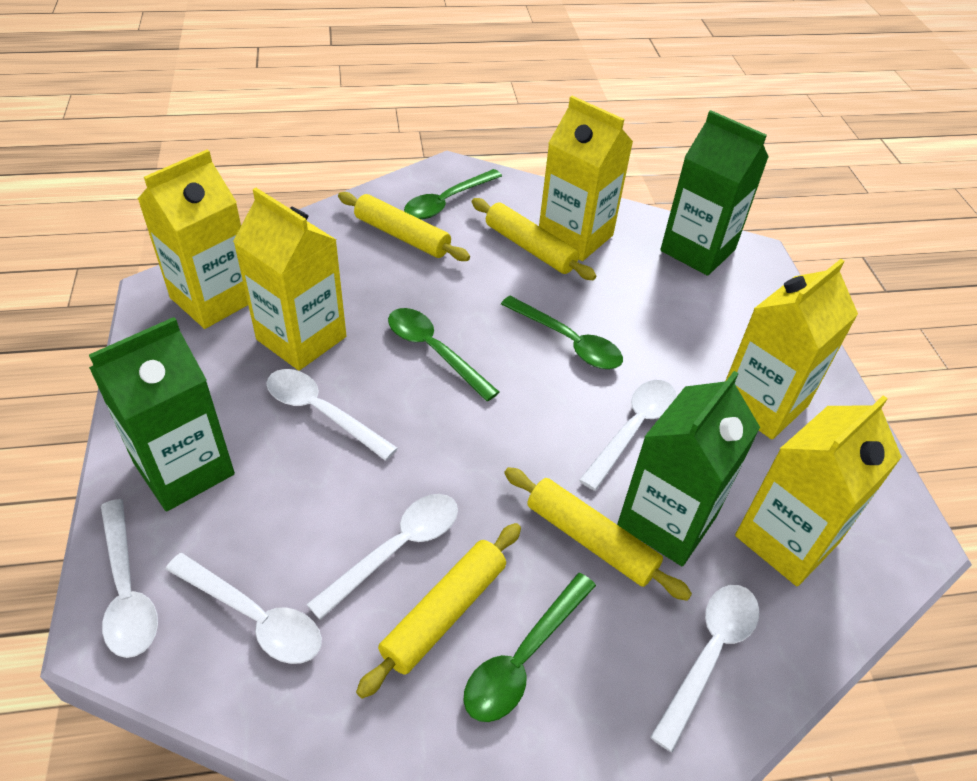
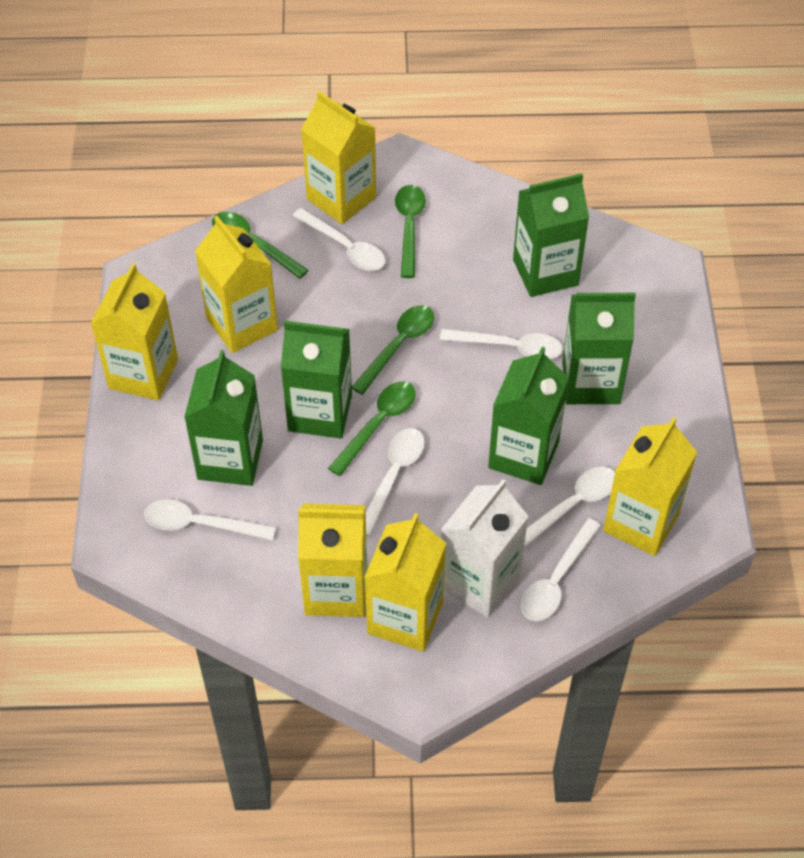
green carton: 3 -> 5
white carton: 0 -> 1
yellow carton: 5 -> 6
yellow rolling pin: 4 -> 0

